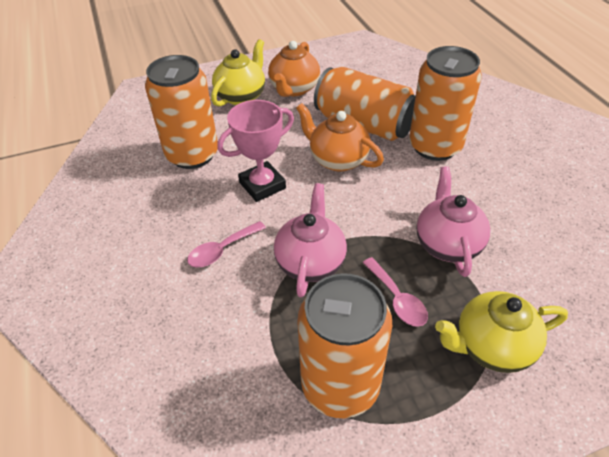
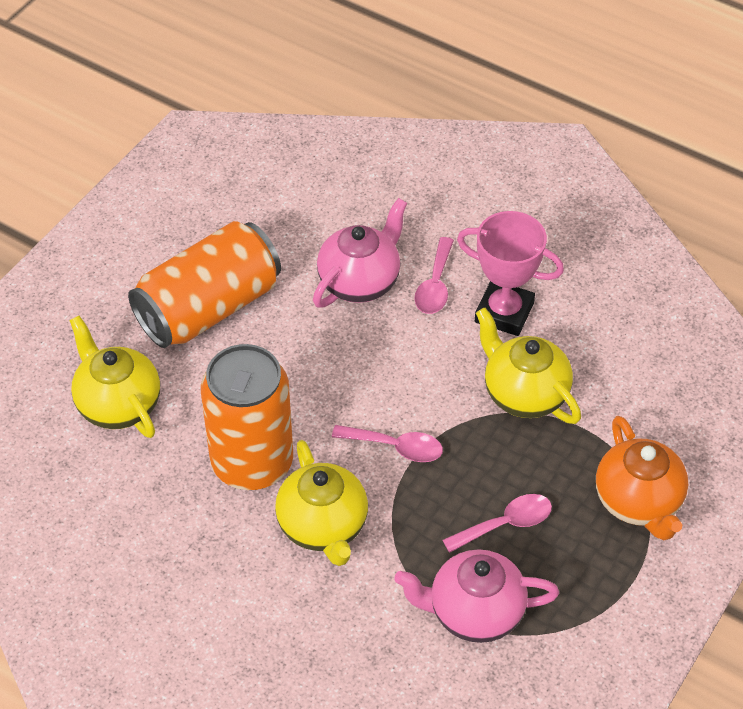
orange can: 4 -> 2
orange teapot: 2 -> 1
pink spoon: 2 -> 3
yellow teapot: 2 -> 3

